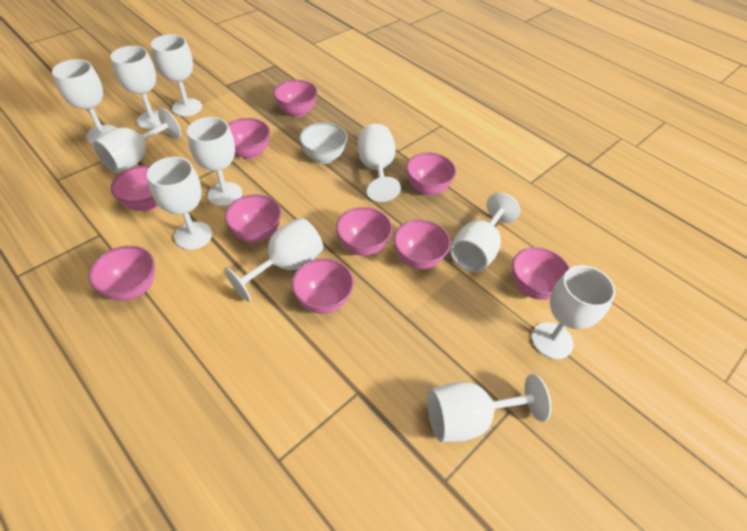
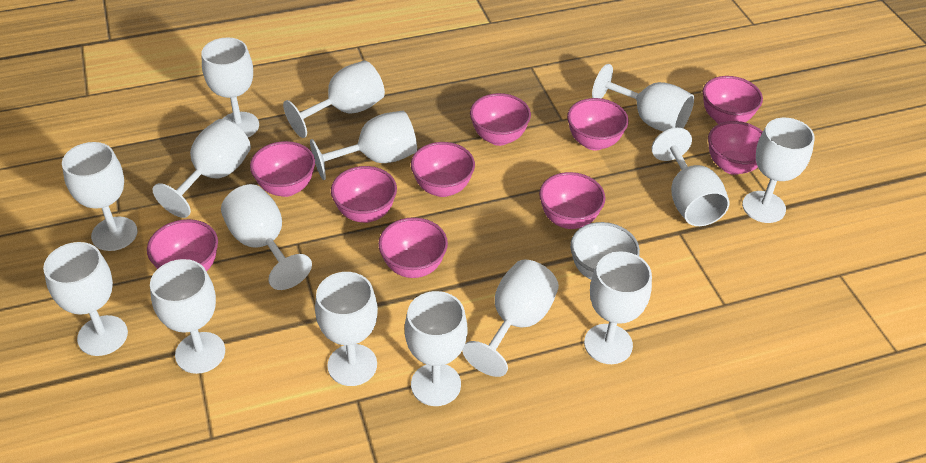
white goblet: 11 -> 15

